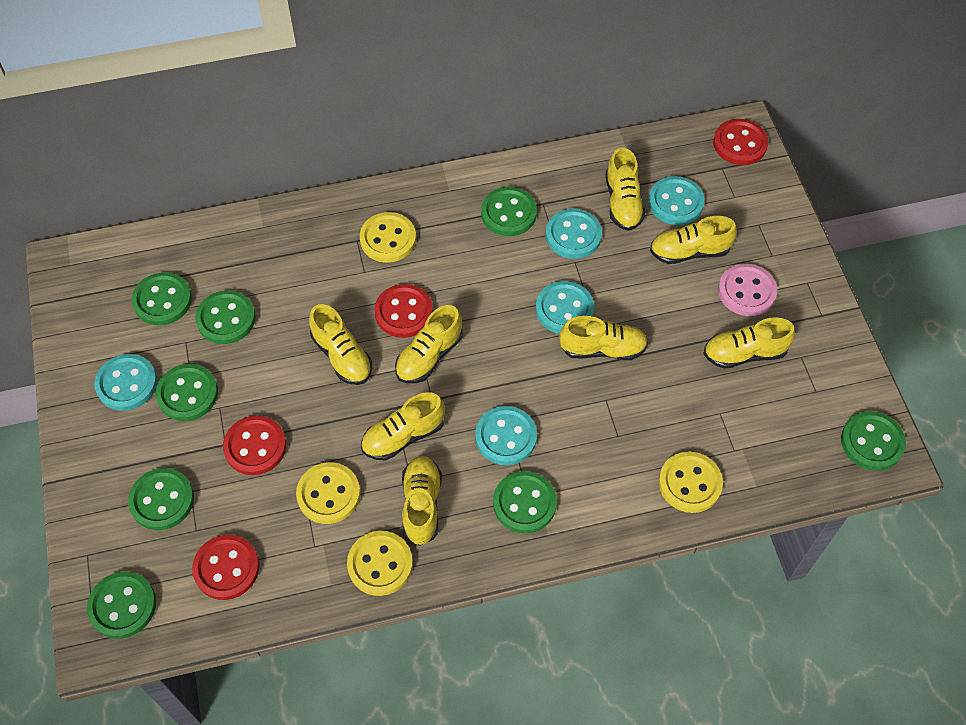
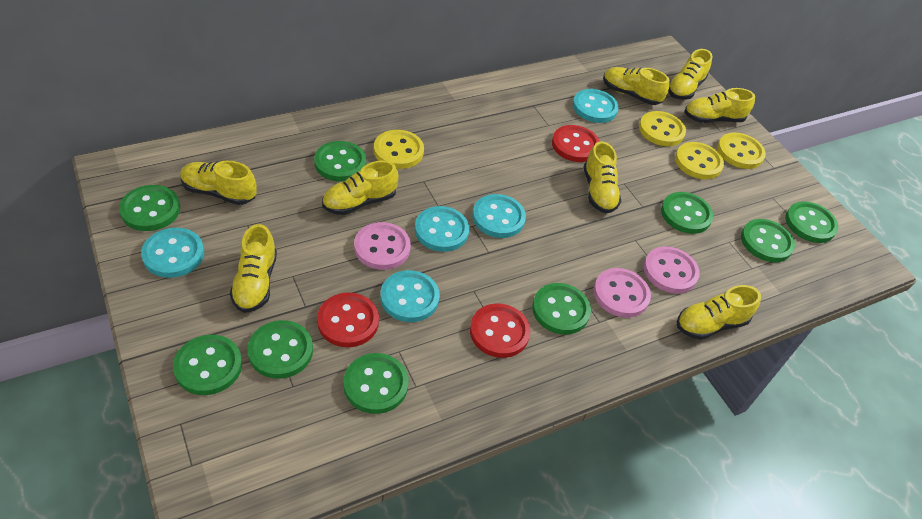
green button: 8 -> 9
pink button: 1 -> 3
red button: 4 -> 3

